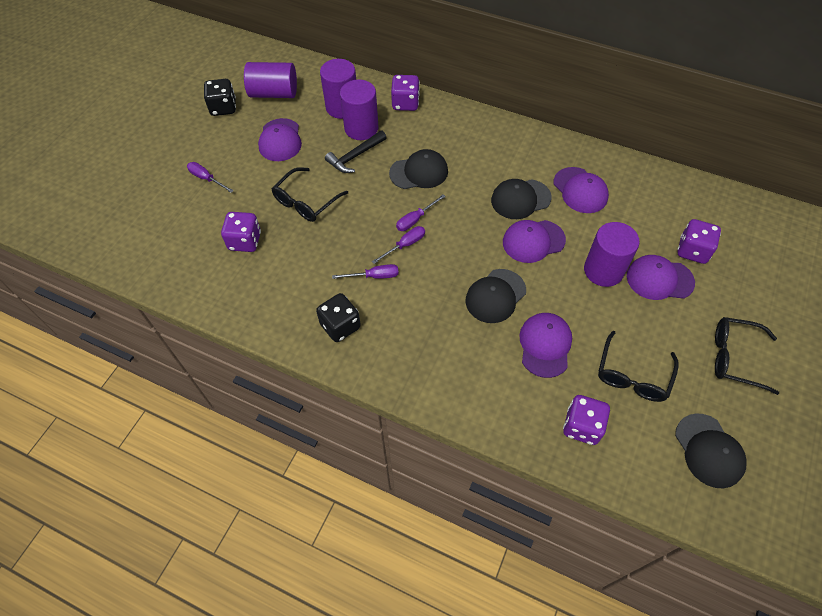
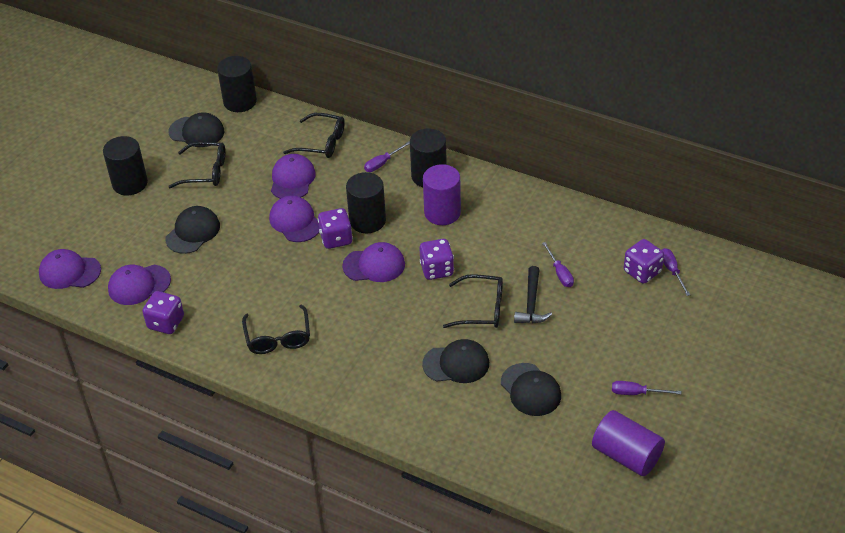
black cylinder: 0 -> 4
black dice: 2 -> 0
black glasses: 3 -> 4
purple cylinder: 4 -> 2

